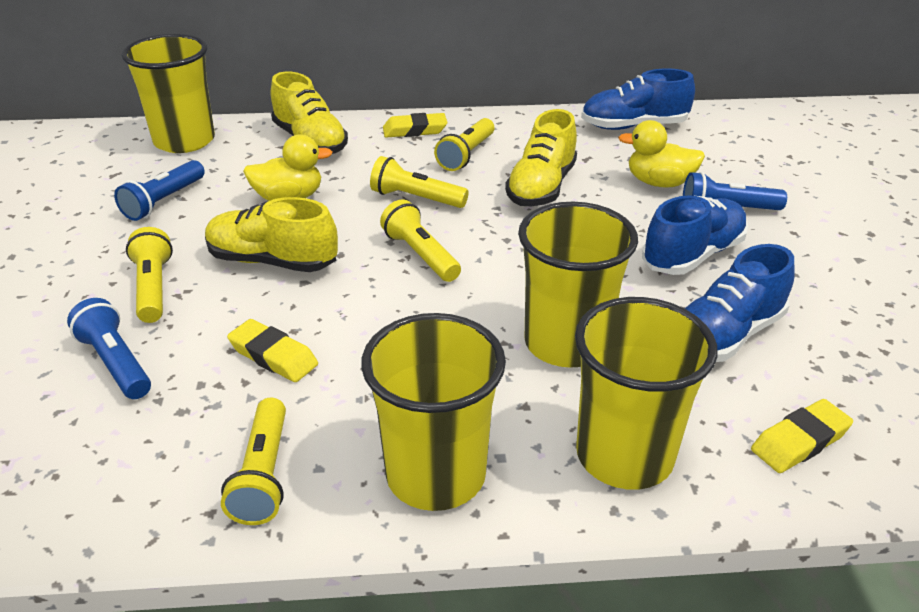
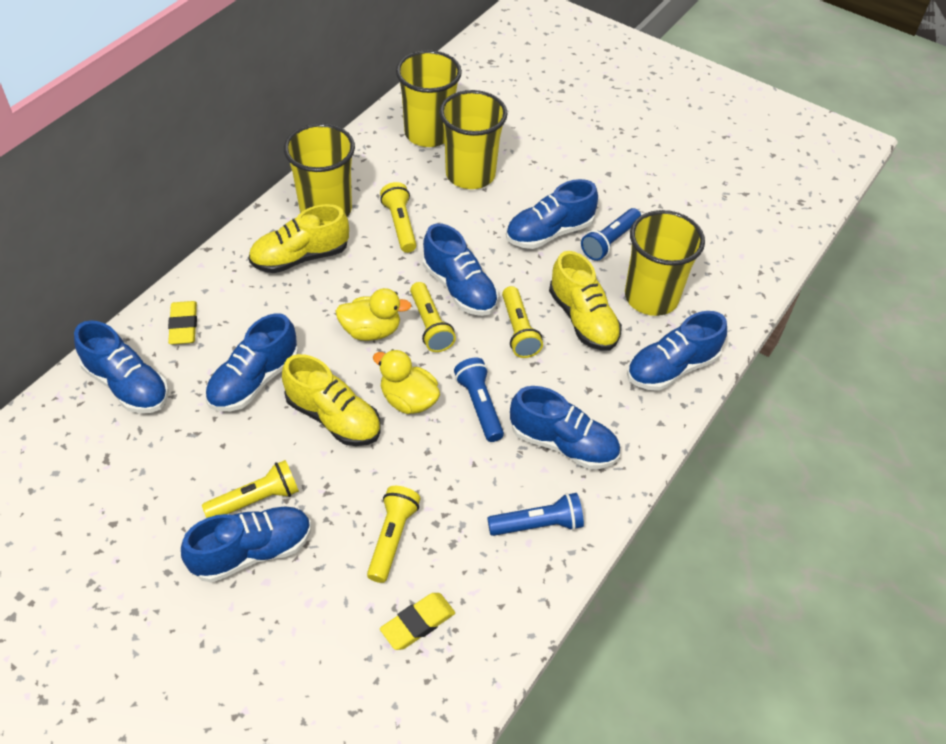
blue shoe: 3 -> 7
yellow eraser: 3 -> 2

